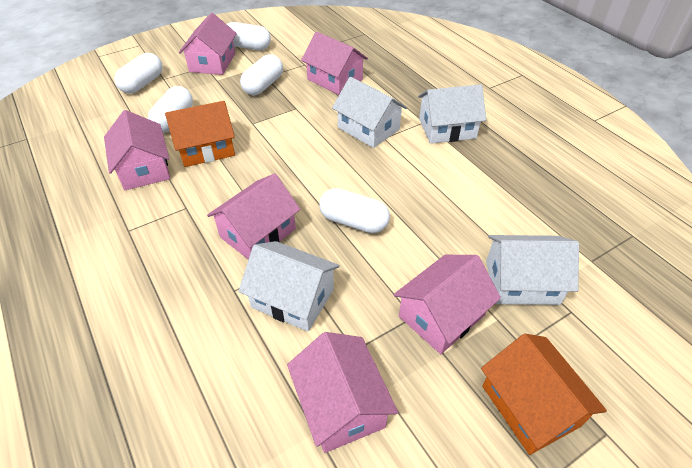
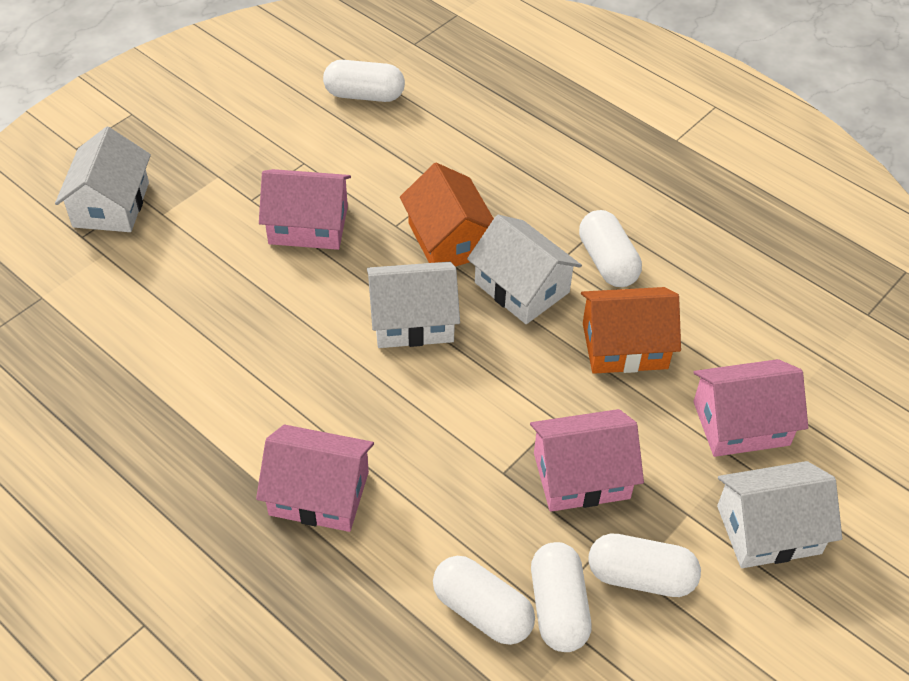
pink house: 6 -> 4

